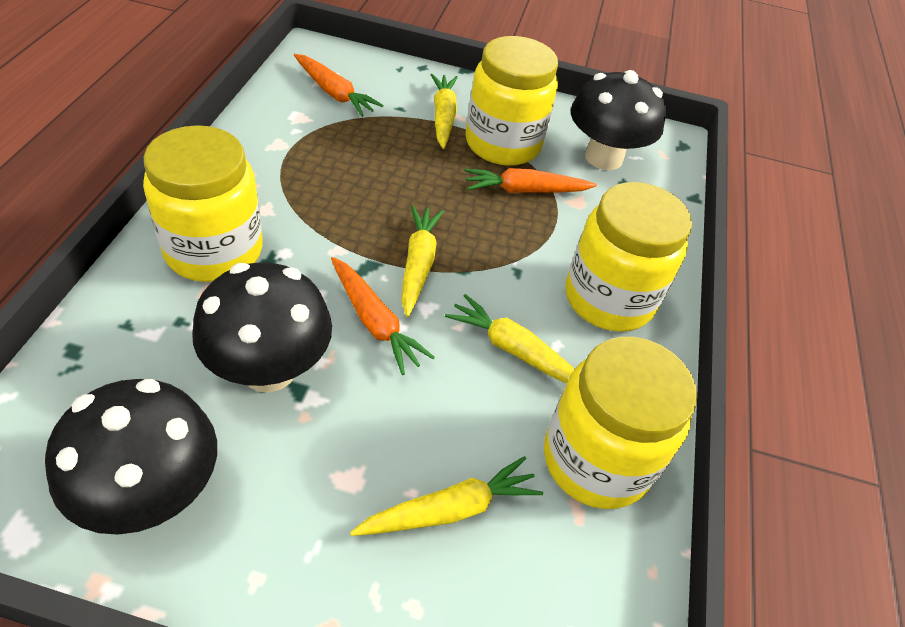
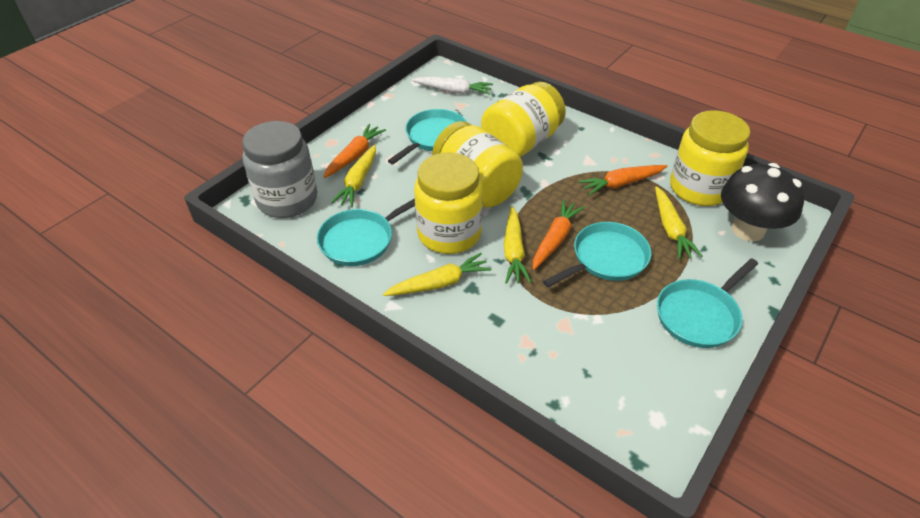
black mushroom: 3 -> 1
grey jar: 0 -> 1
turquoise pan: 0 -> 4
white carrot: 0 -> 1

